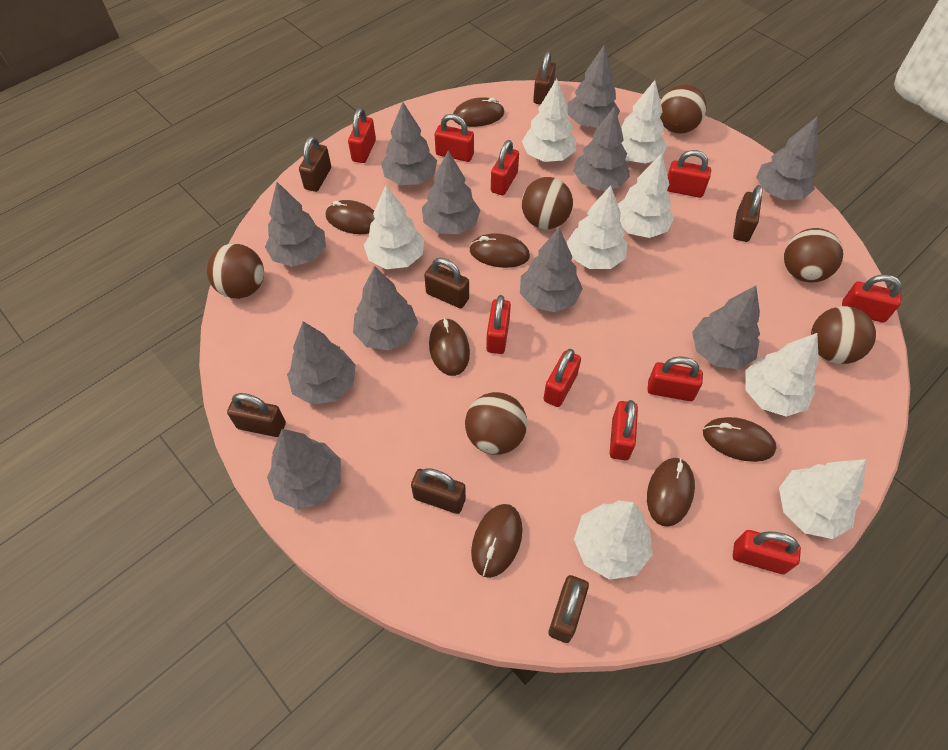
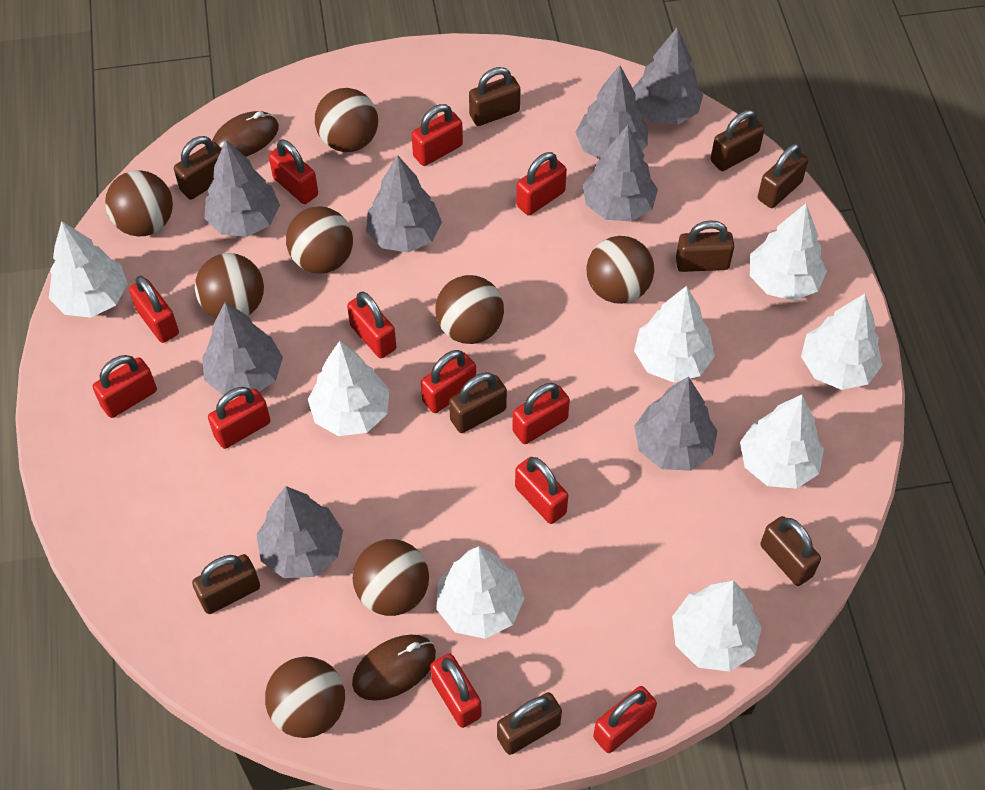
brown ball: 6 -> 8
brown mouse: 7 -> 2
brown padlock: 7 -> 9
grey tree: 11 -> 8
red padlock: 10 -> 12

